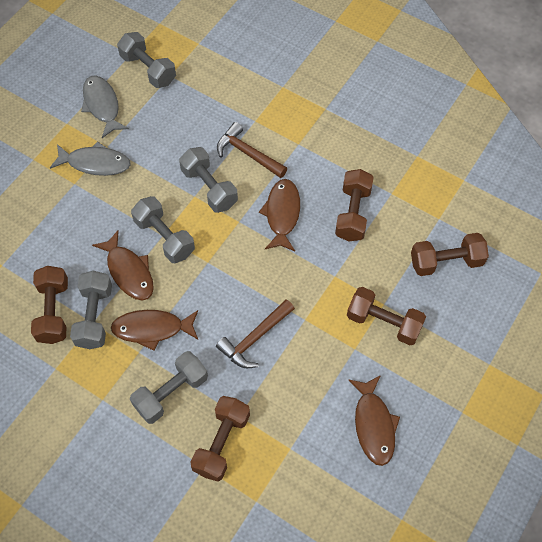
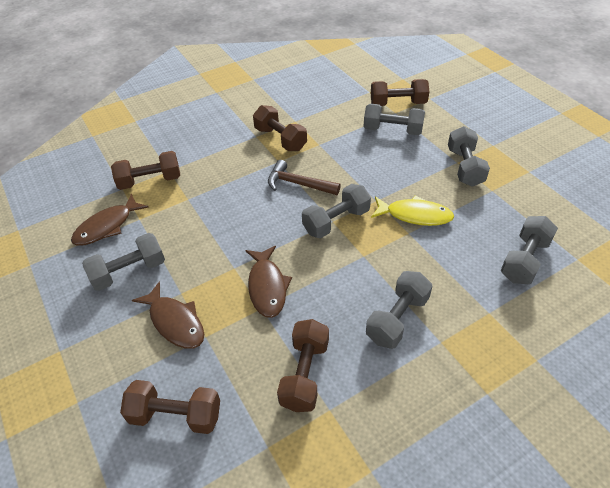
brown fish: 4 -> 3
brown hammer: 2 -> 1
grey dumbbell: 5 -> 6
grey fish: 2 -> 0
yellow fish: 0 -> 1

